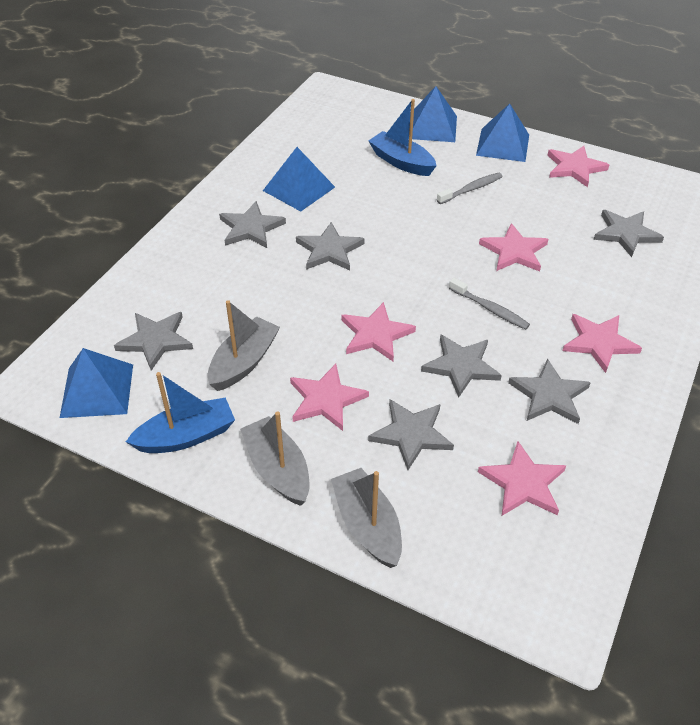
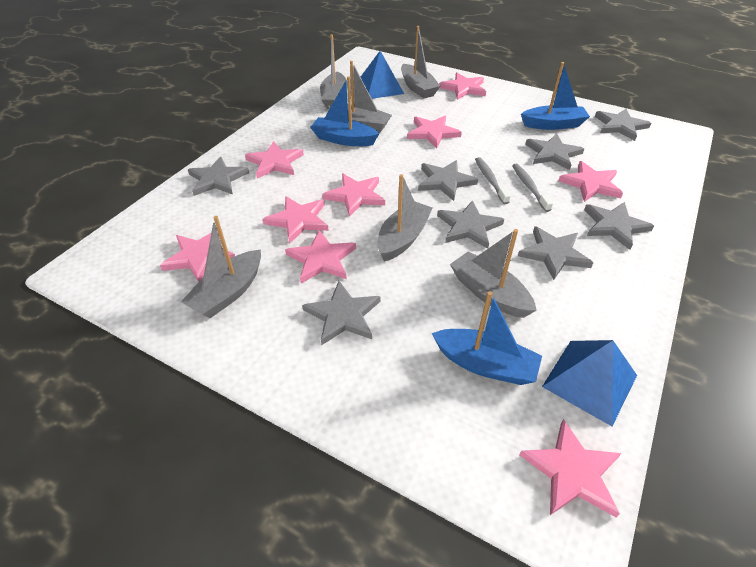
blue boat: 2 -> 3
blue pyramid: 4 -> 2
grey boat: 3 -> 6
grey star: 7 -> 8
pink star: 6 -> 9

